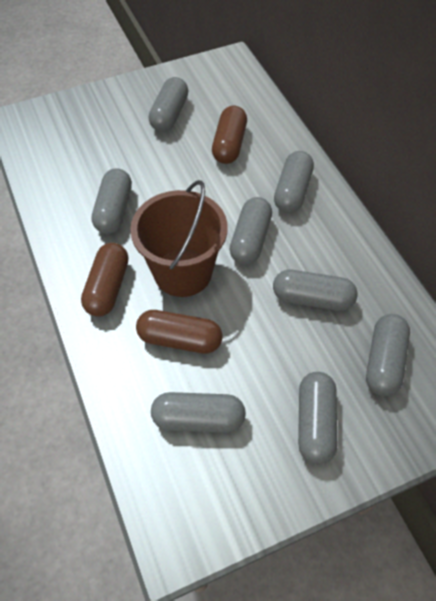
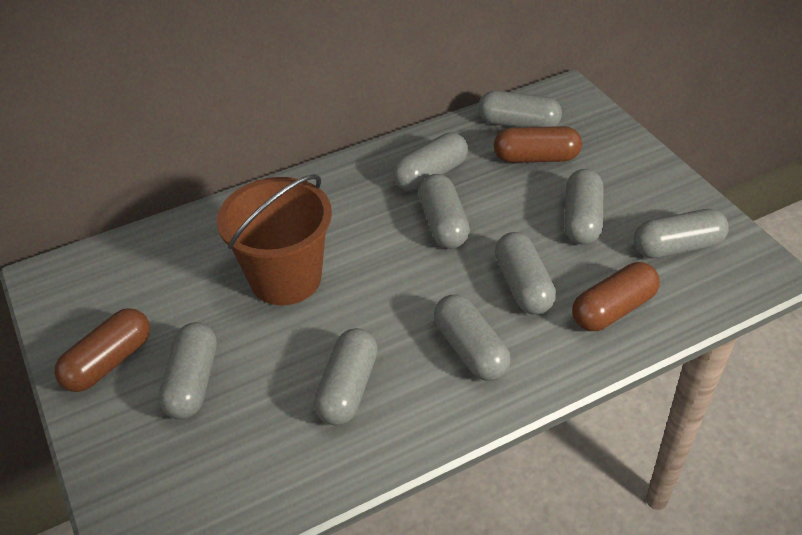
grey capsule: 8 -> 9

